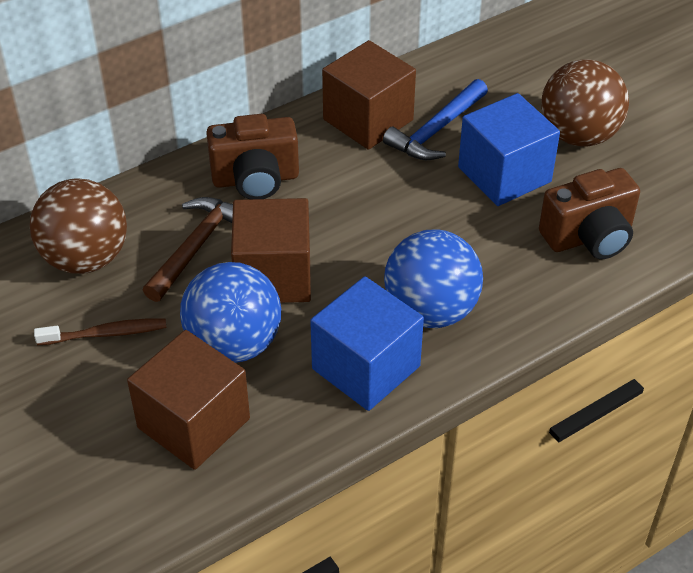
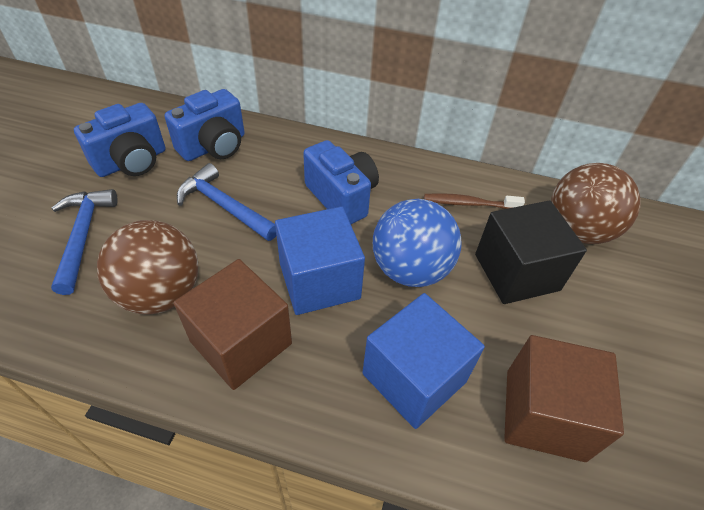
black cube: 0 -> 1
blue ball: 2 -> 1
blue camera: 0 -> 3
blue hammer: 1 -> 2
brown camera: 2 -> 0
brown cube: 3 -> 2
brown hammer: 1 -> 0

